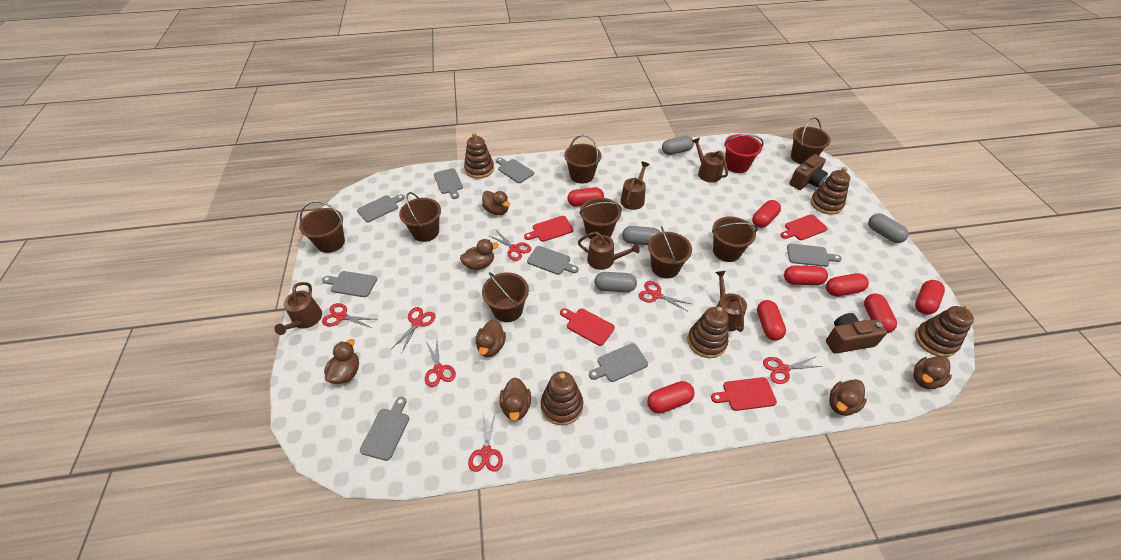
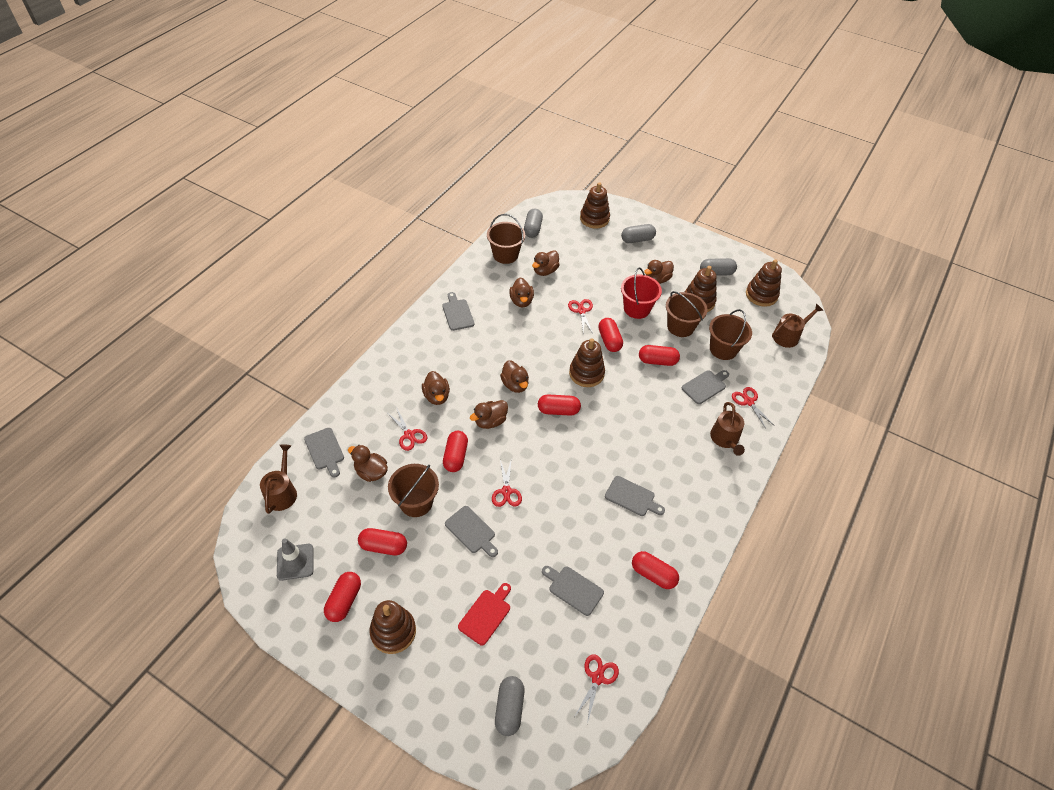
brown bucket: 8 -> 4
brown camera: 2 -> 0
brown watering can: 5 -> 3
grey cutting board: 8 -> 6
grey traffic cone: 0 -> 1
red capsule: 8 -> 7
red cutting board: 4 -> 1
red scissors: 7 -> 5

